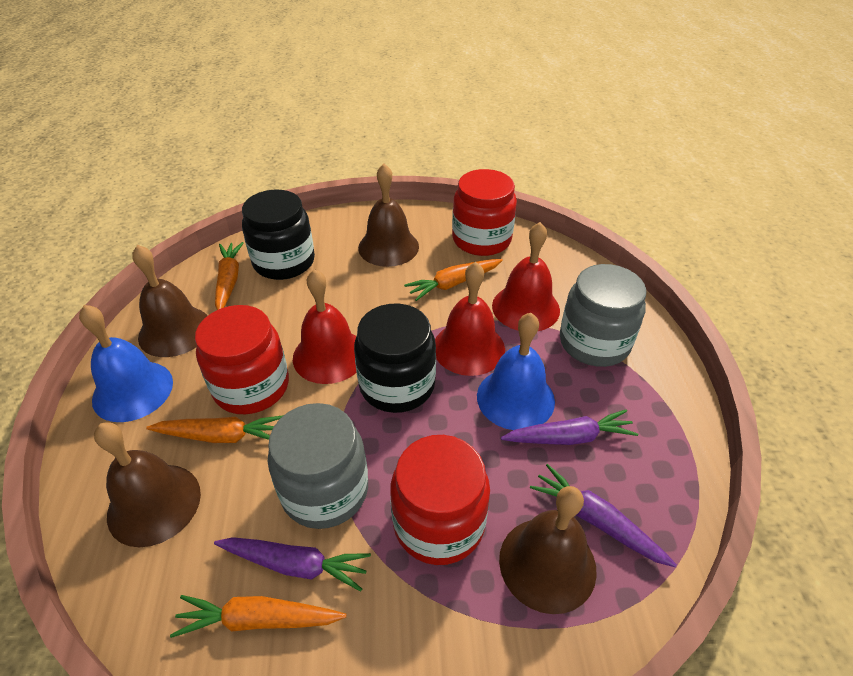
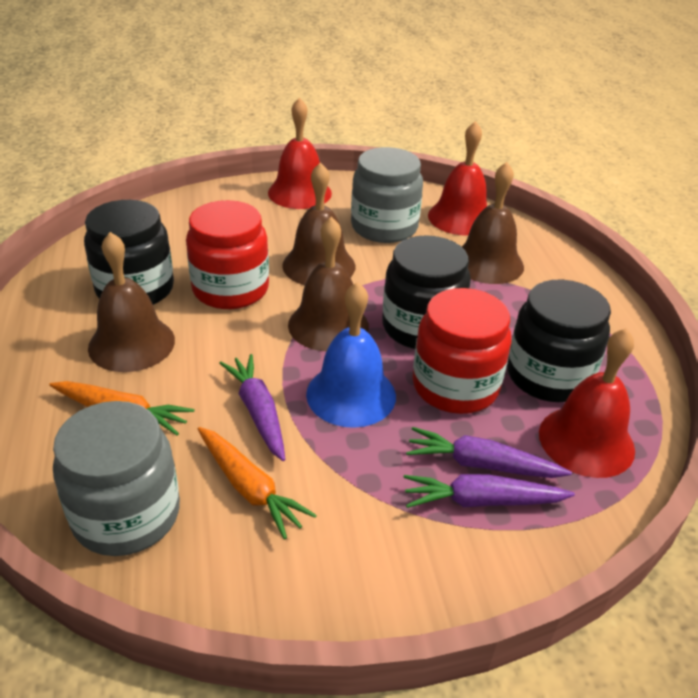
black jar: 2 -> 3
blue bell: 2 -> 1
orange carrot: 4 -> 2
red jar: 3 -> 2

